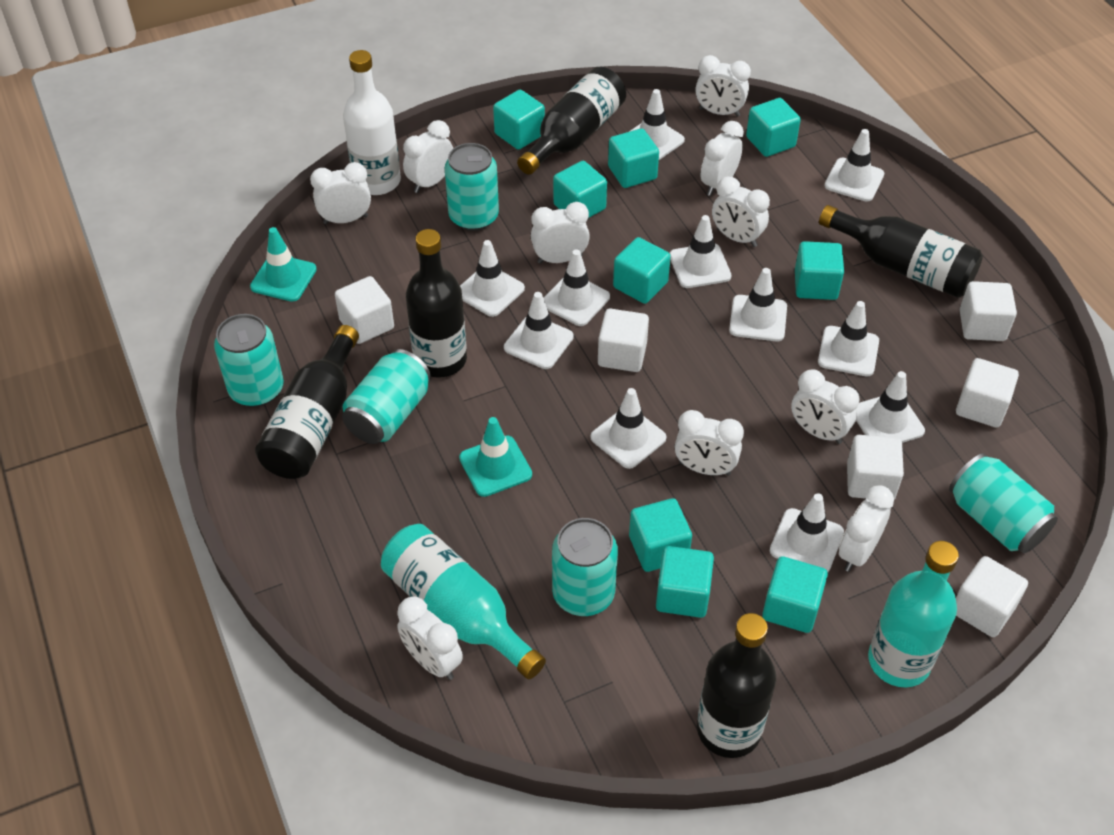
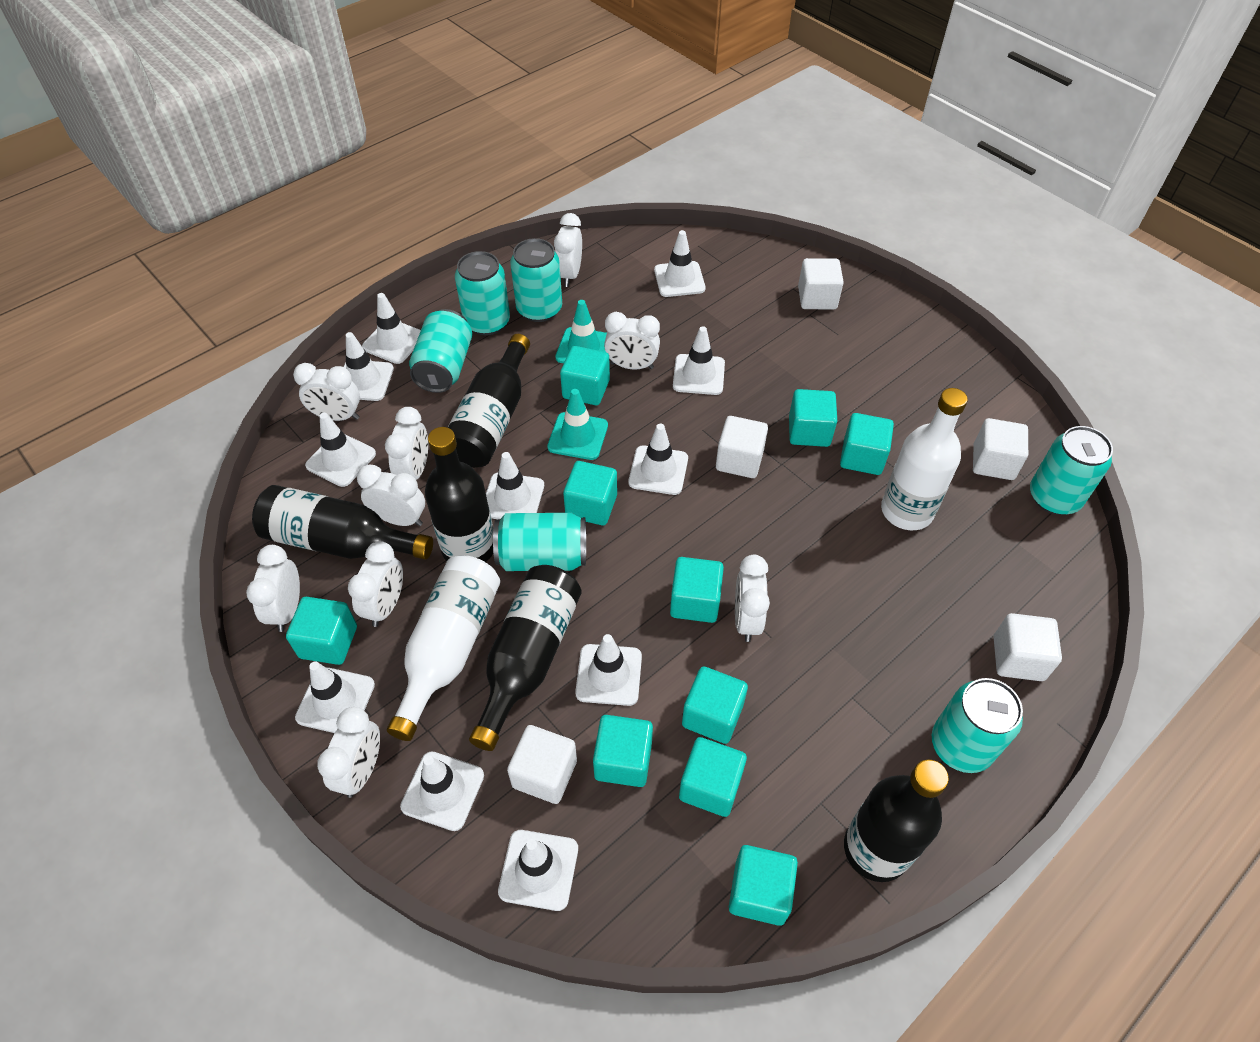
turquoise bottle: 2 -> 0
turquoise can: 5 -> 6
turquoise cube: 9 -> 10
white bottle: 1 -> 2
white clock: 10 -> 9
white cube: 6 -> 5

